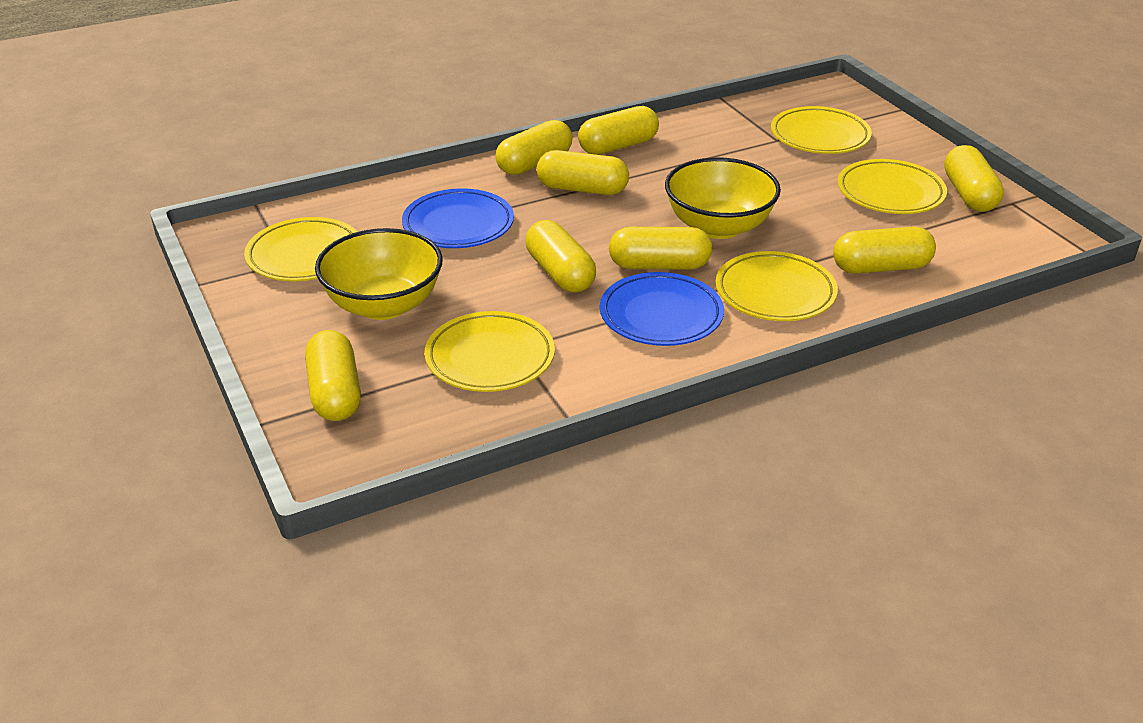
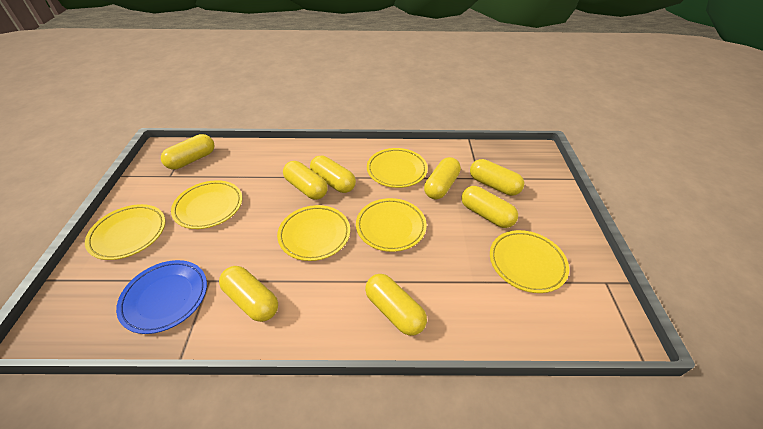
blue plate: 2 -> 1
yellow bowl: 2 -> 0
yellow plate: 5 -> 6

